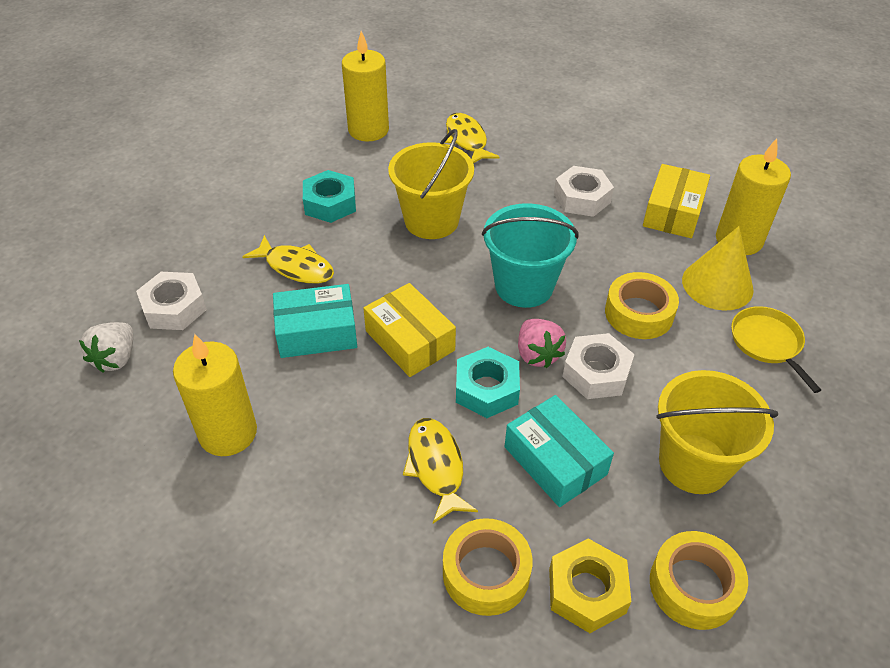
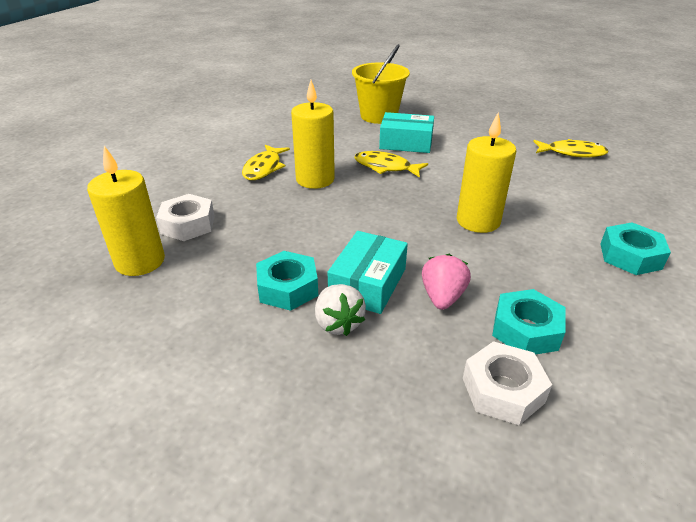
turquoise bucket: 1 -> 0
turquoise nut: 2 -> 3
white nut: 3 -> 2
yellow box: 2 -> 0
yellow bucket: 2 -> 1
yellow cone: 1 -> 0
yellow nut: 1 -> 0
yellow pan: 1 -> 0
yellow tape: 3 -> 0

